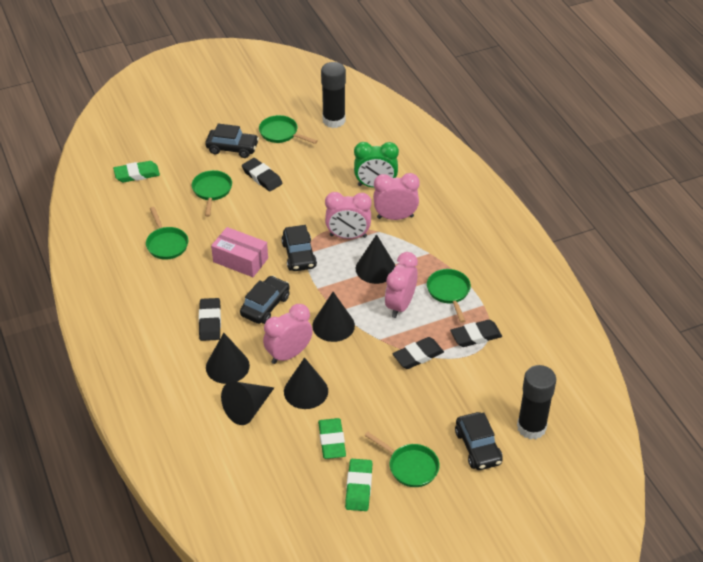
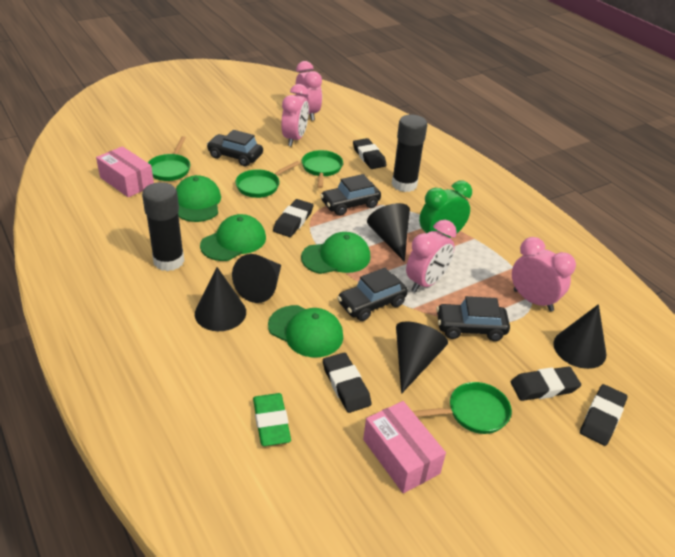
black eraser: 4 -> 5
green cap: 0 -> 4
green eraser: 3 -> 1
green pan: 5 -> 4
pink box: 1 -> 2

